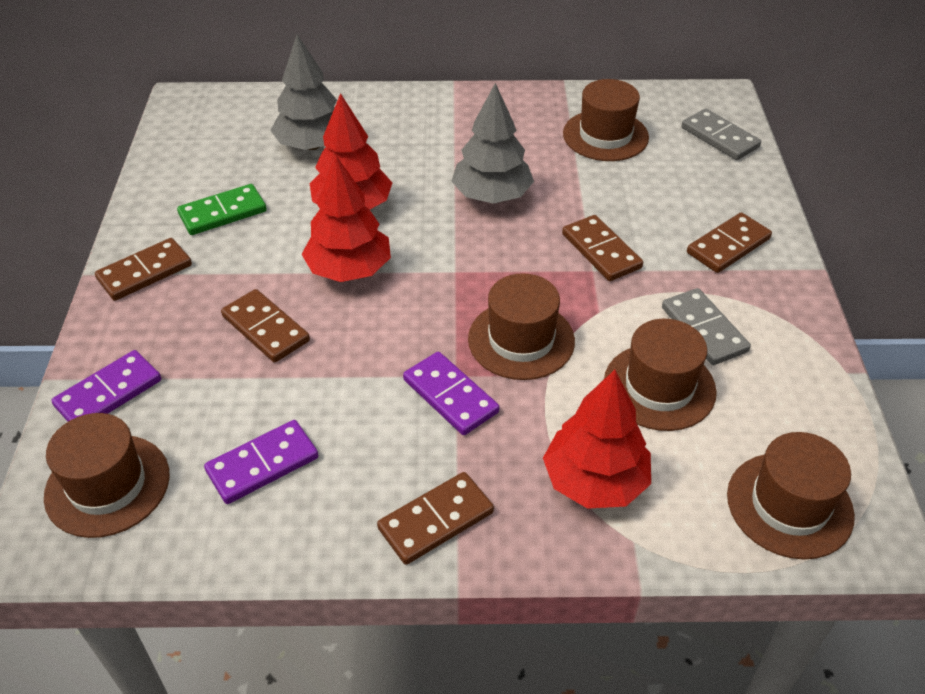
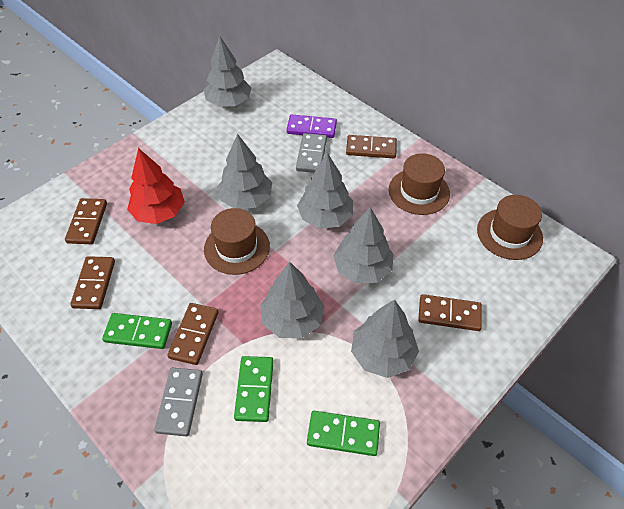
brown hat: 5 -> 3
green domino: 1 -> 3
grey tree: 2 -> 6
purple domino: 3 -> 1
red tree: 3 -> 1

